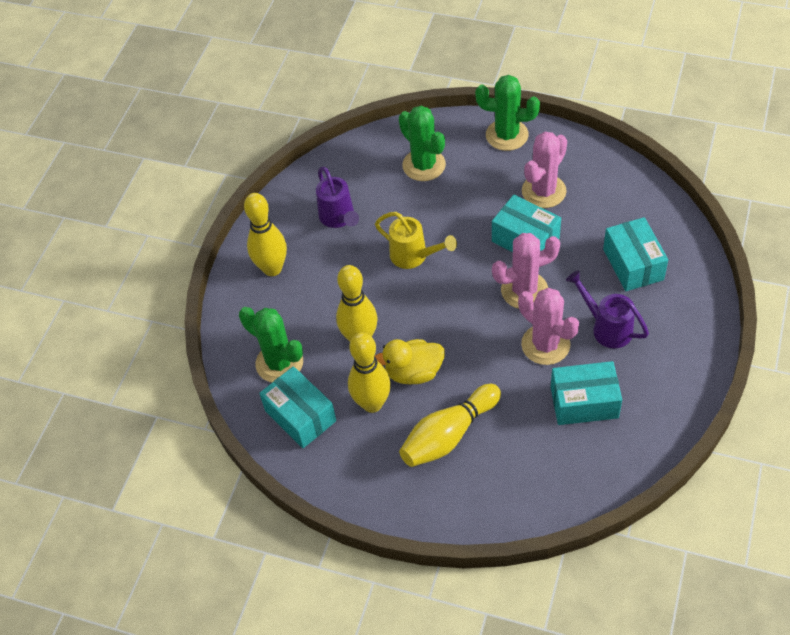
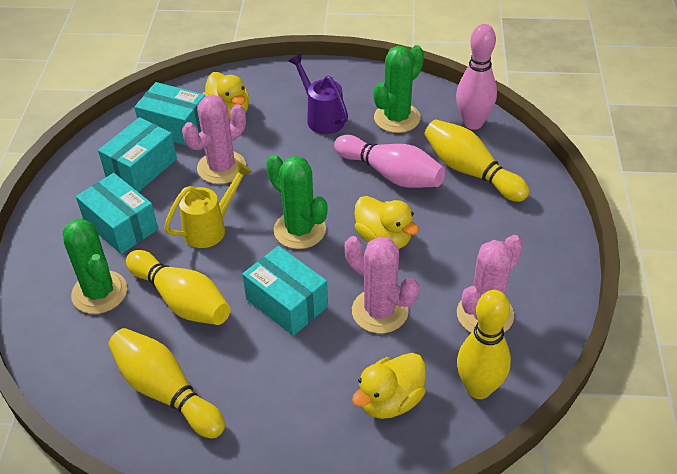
pink bowling pin: 0 -> 2
purple watering can: 2 -> 1
yellow duck: 1 -> 3

